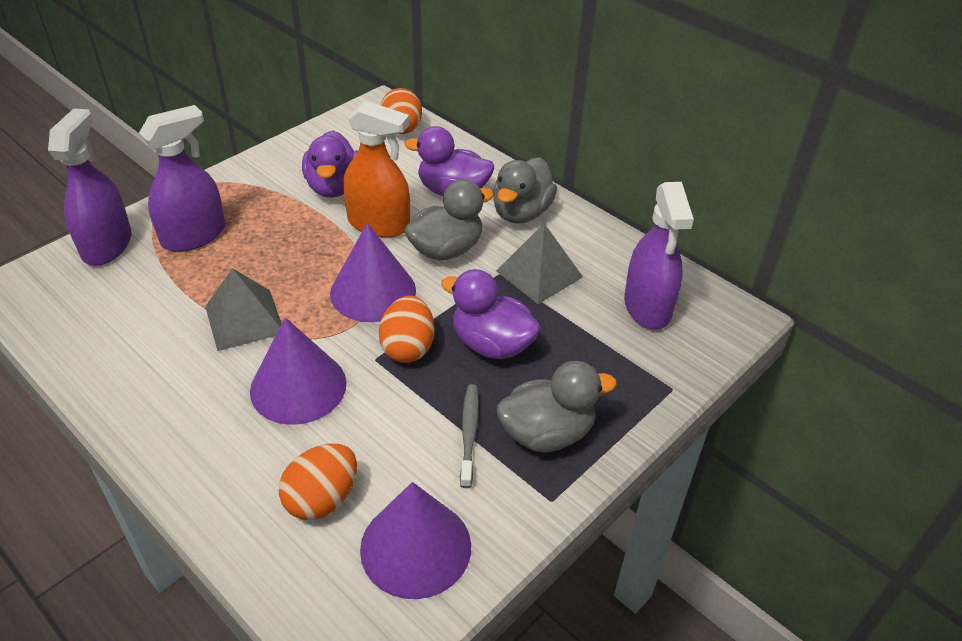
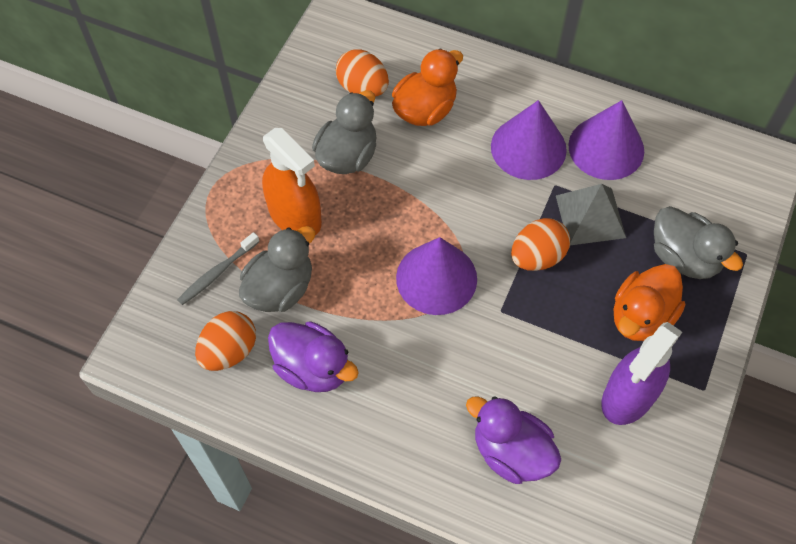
grey pyramid: 2 -> 1
orange duck: 0 -> 2
purple duck: 3 -> 2
purple spray bottle: 3 -> 1

